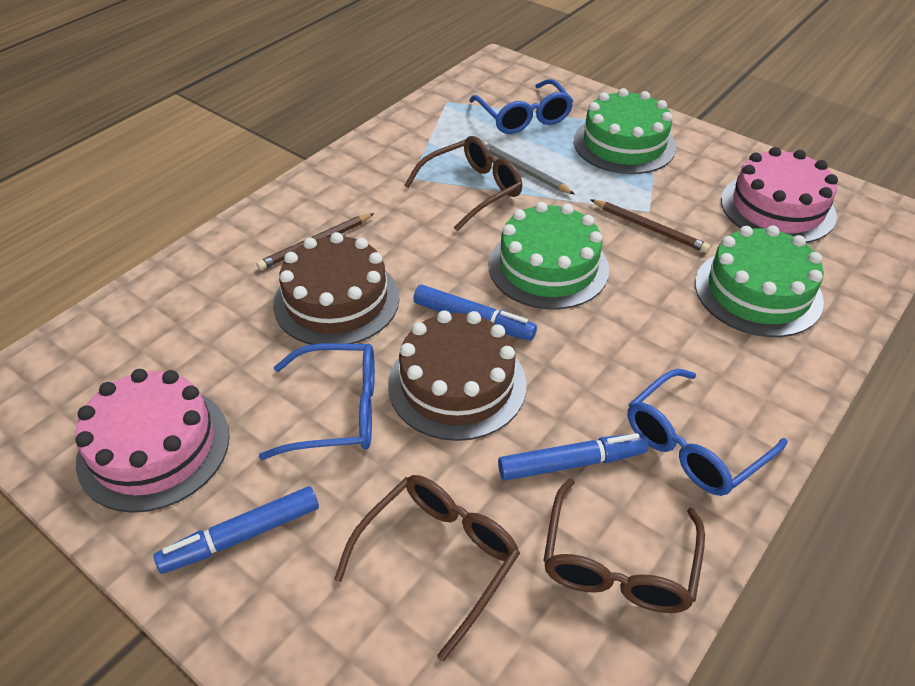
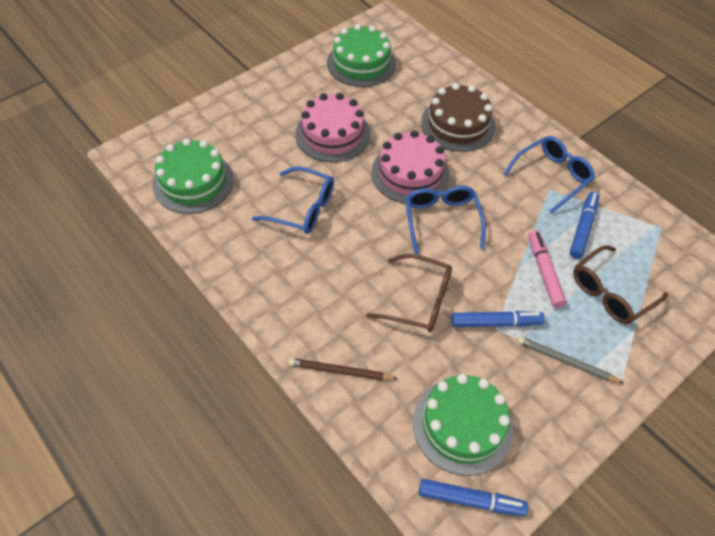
brown cake: 2 -> 1
brown glasses: 3 -> 2
brown pencil: 2 -> 1
pink marker: 0 -> 1

